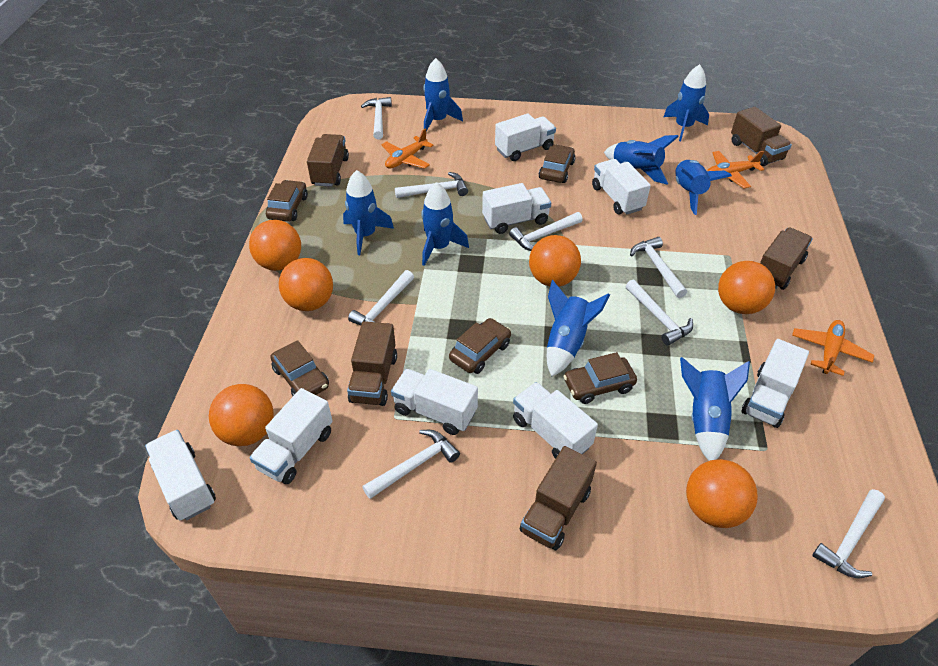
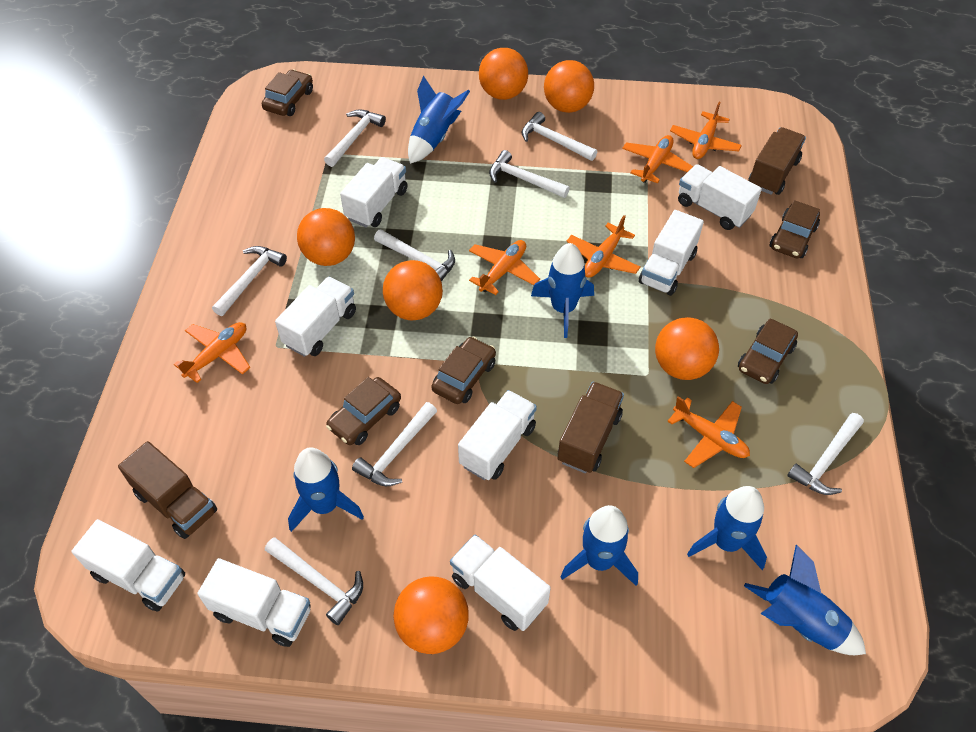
blue rocket: 8 -> 6
brown truck: 5 -> 3
orange plane: 3 -> 6

